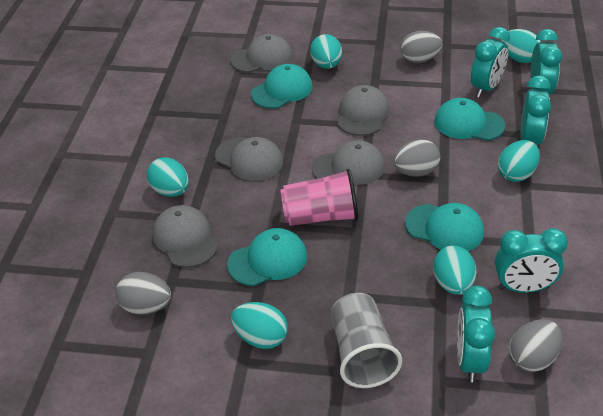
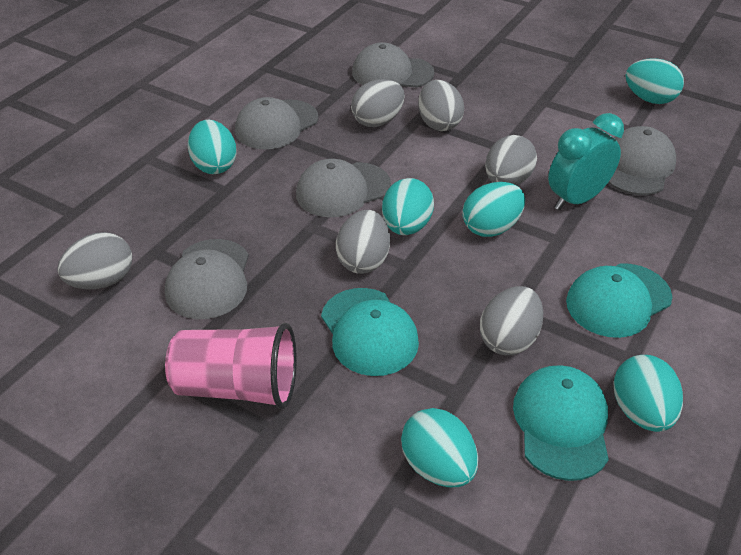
grey cup: 1 -> 0
grey egg: 4 -> 6
turquoise cap: 4 -> 3
turquoise clock: 5 -> 1

